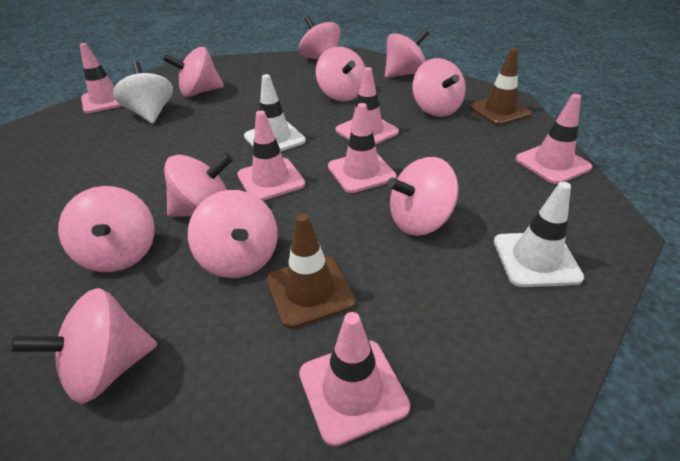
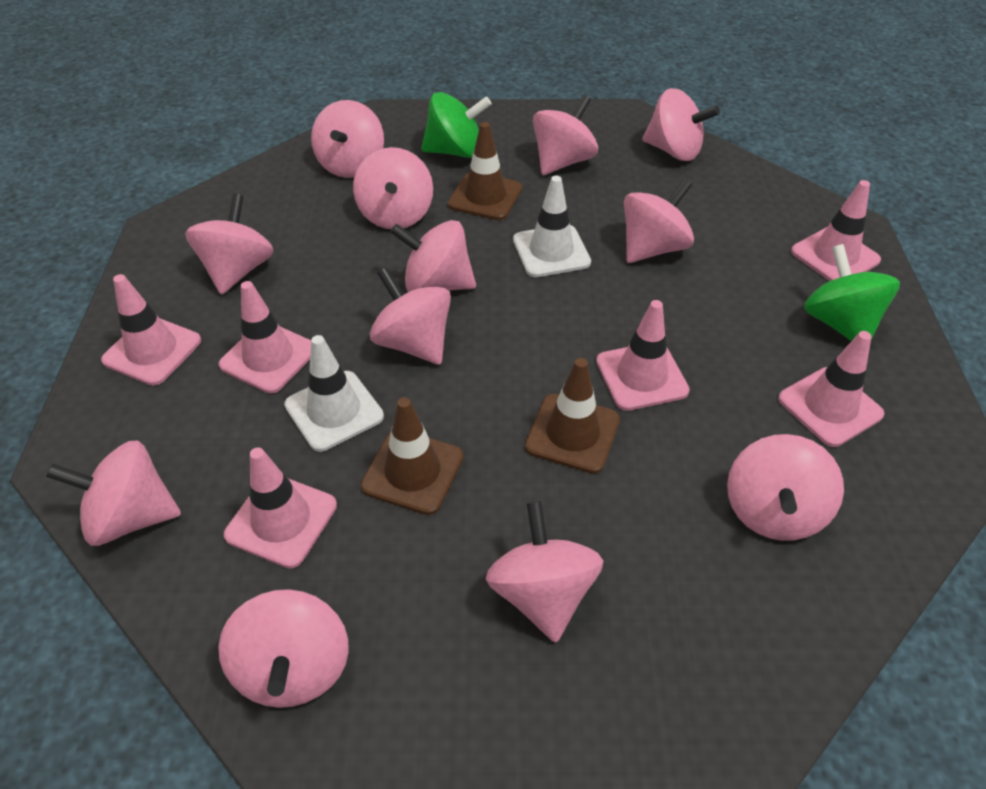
brown traffic cone: 2 -> 3
green spinning top: 0 -> 2
pink spinning top: 10 -> 12
white spinning top: 1 -> 0

